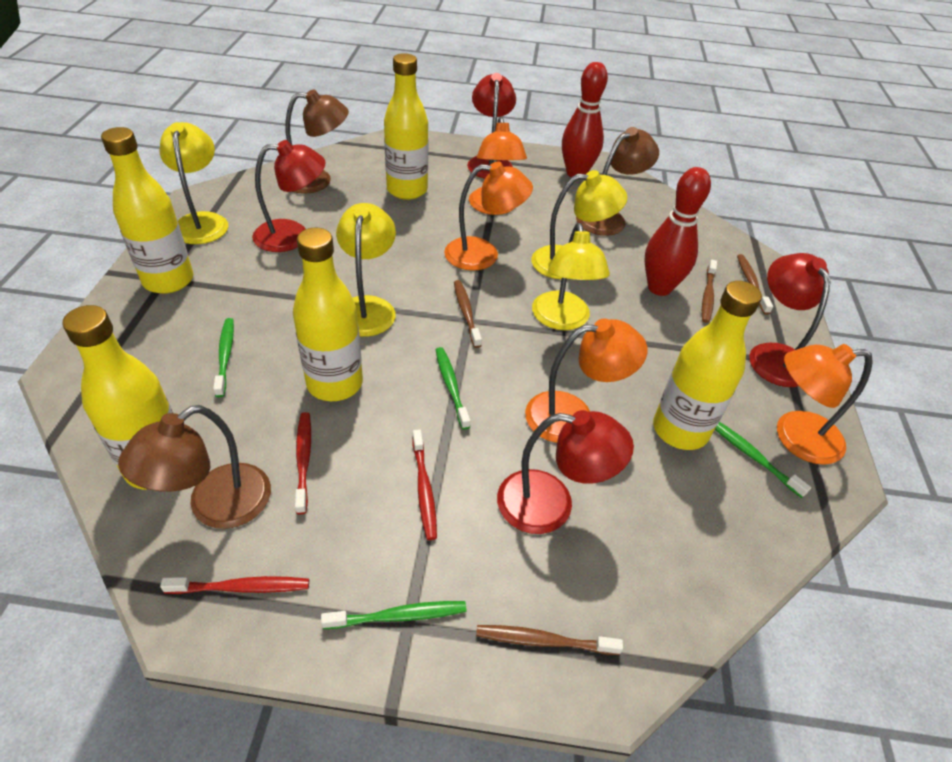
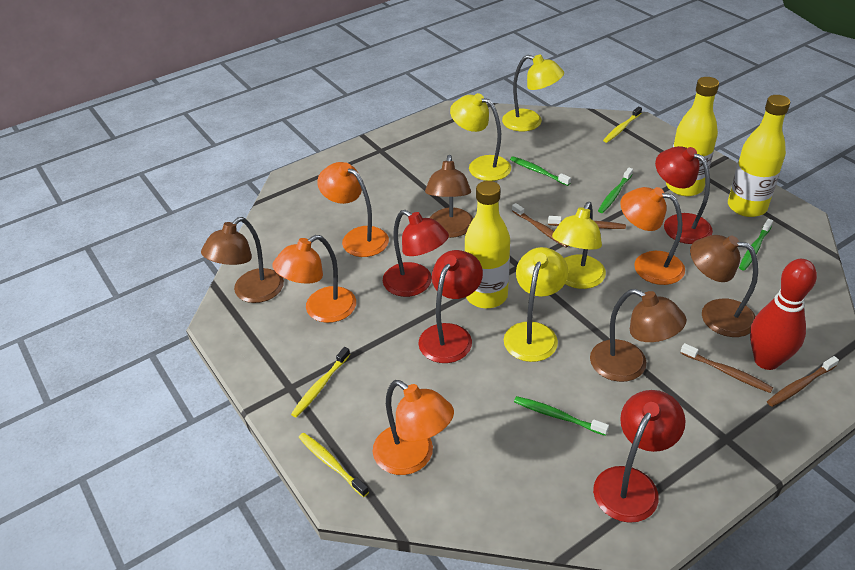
brown lamp: 3 -> 4
red bowling pin: 2 -> 1
red toothbrush: 3 -> 0
yellow bottle: 5 -> 3
yellow toothbrush: 0 -> 3

